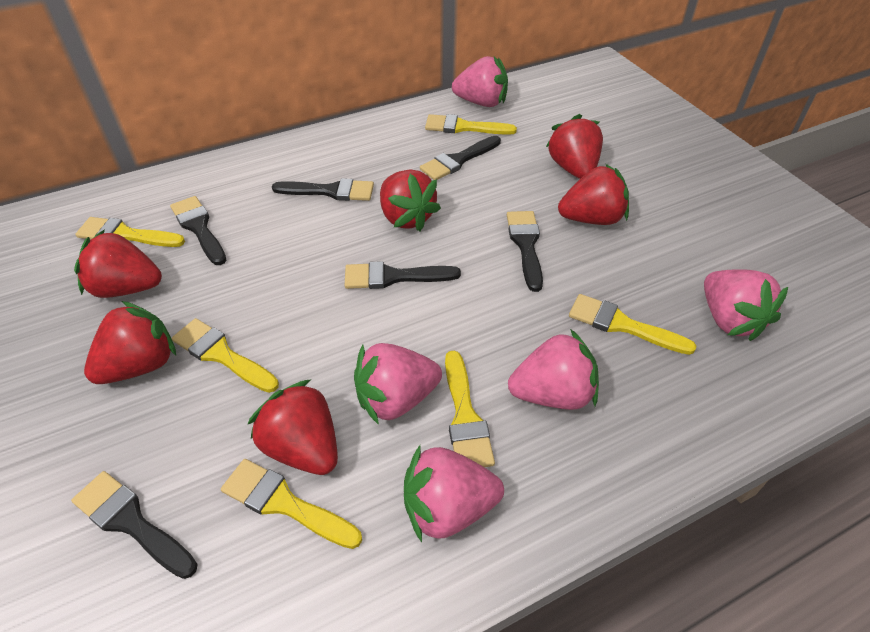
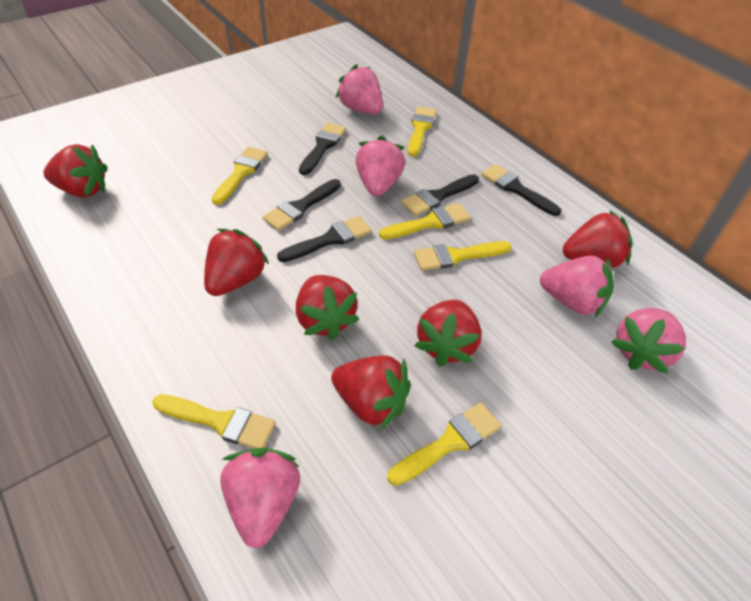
black brush: 6 -> 5

